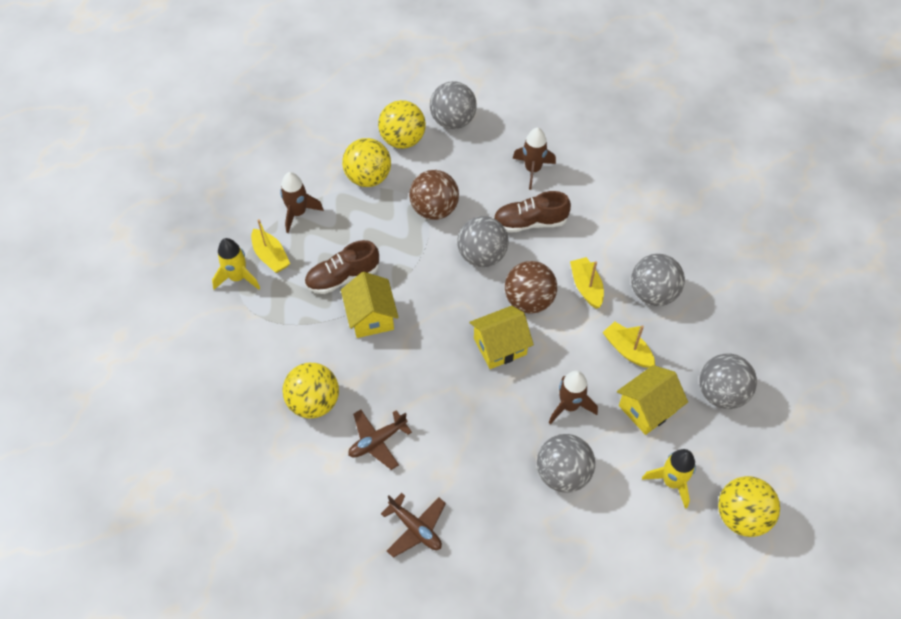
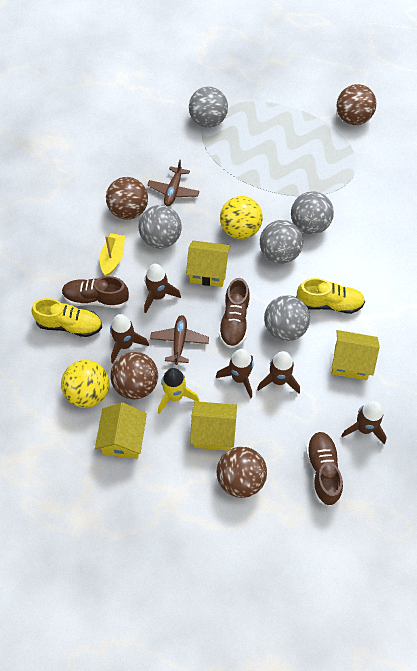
brown ball: 2 -> 4
brown rocket: 3 -> 5
brown shoe: 2 -> 3
yellow ball: 4 -> 2
yellow boat: 3 -> 1
yellow house: 3 -> 4
yellow rocket: 2 -> 1
yellow shoe: 0 -> 2

